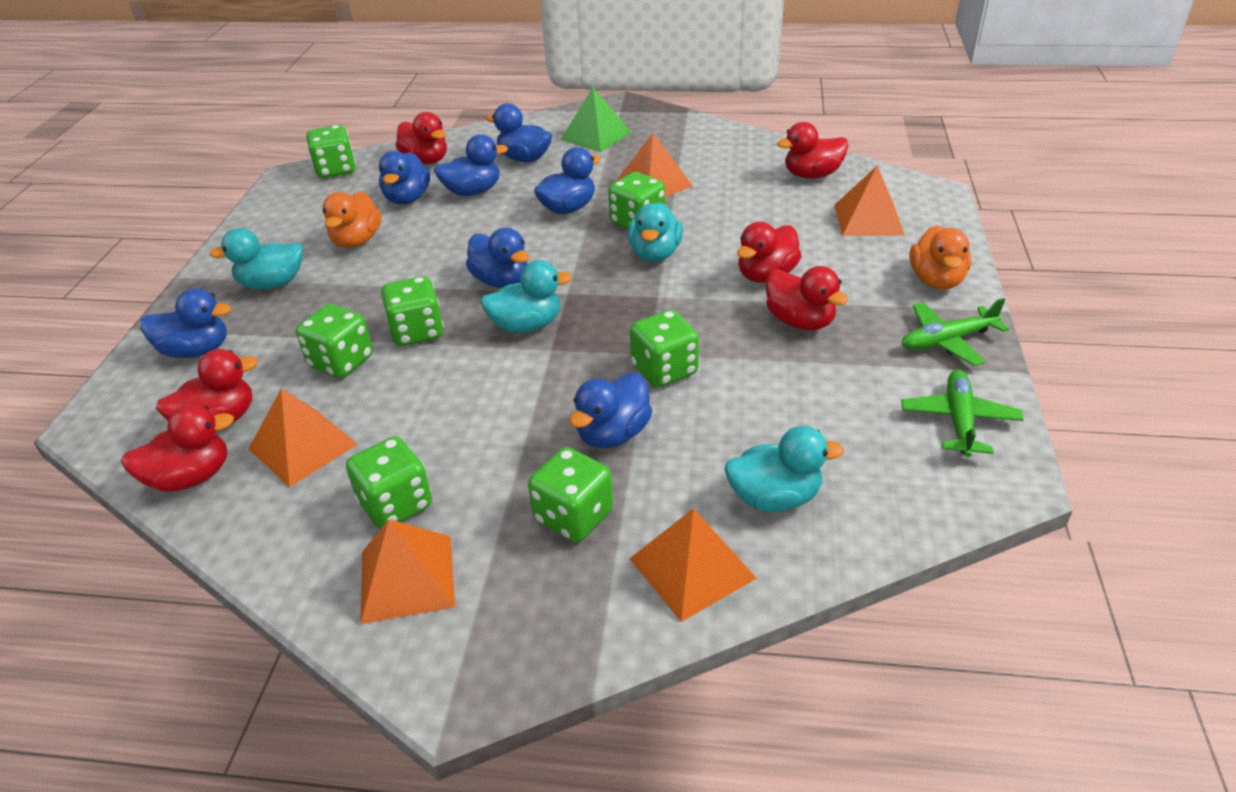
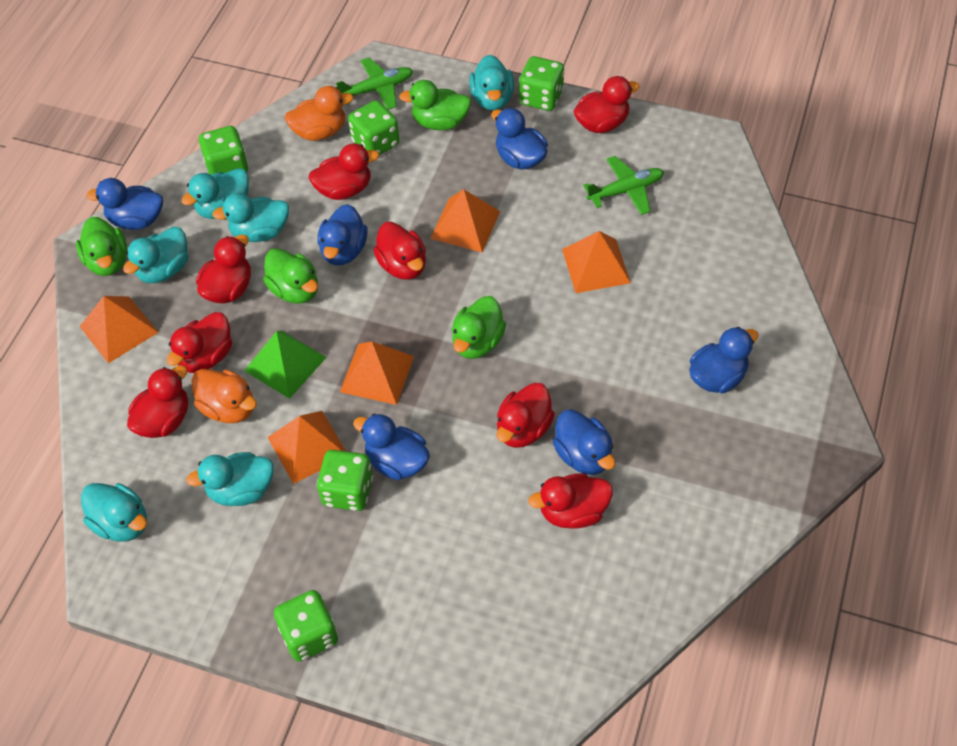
blue duck: 7 -> 6
green dice: 7 -> 5
green duck: 0 -> 4
red duck: 6 -> 8
turquoise duck: 4 -> 6

